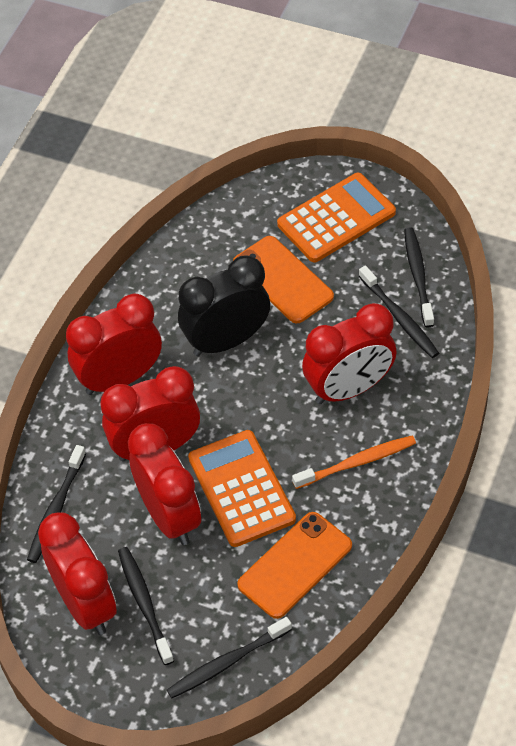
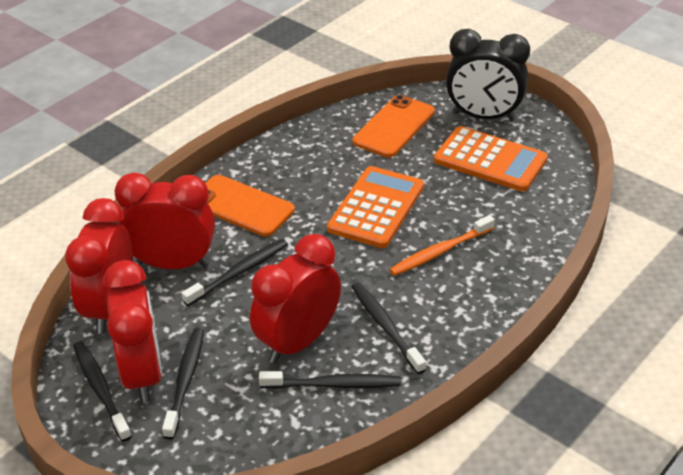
red clock: 5 -> 4

